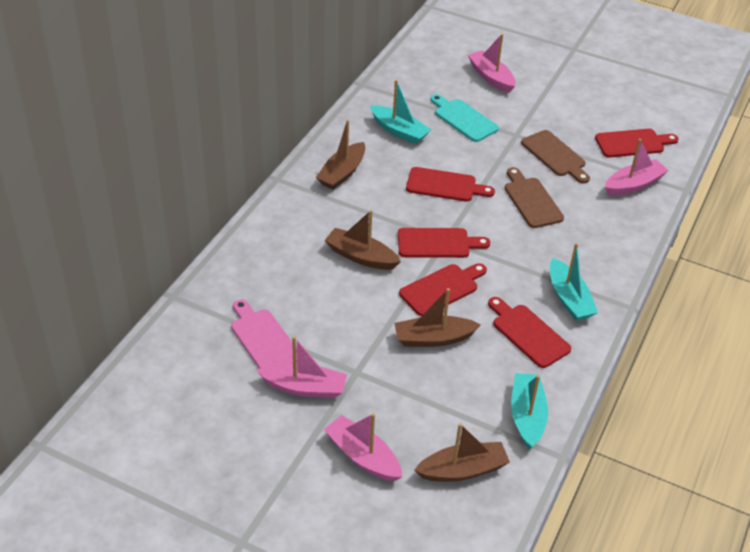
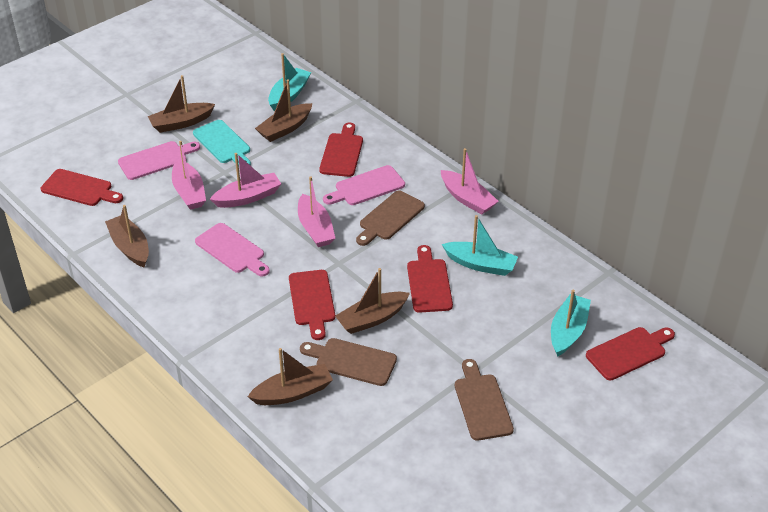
brown boat: 4 -> 5
brown cutting board: 2 -> 3
pink cutting board: 1 -> 3

